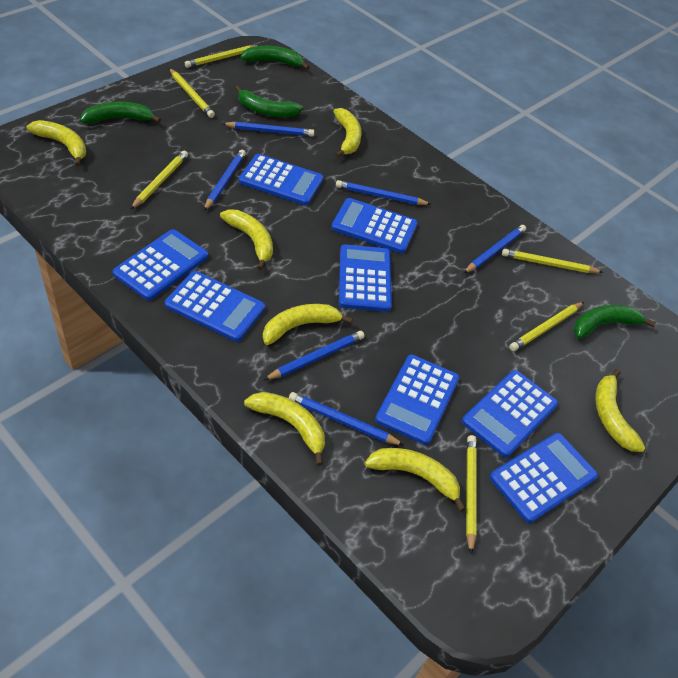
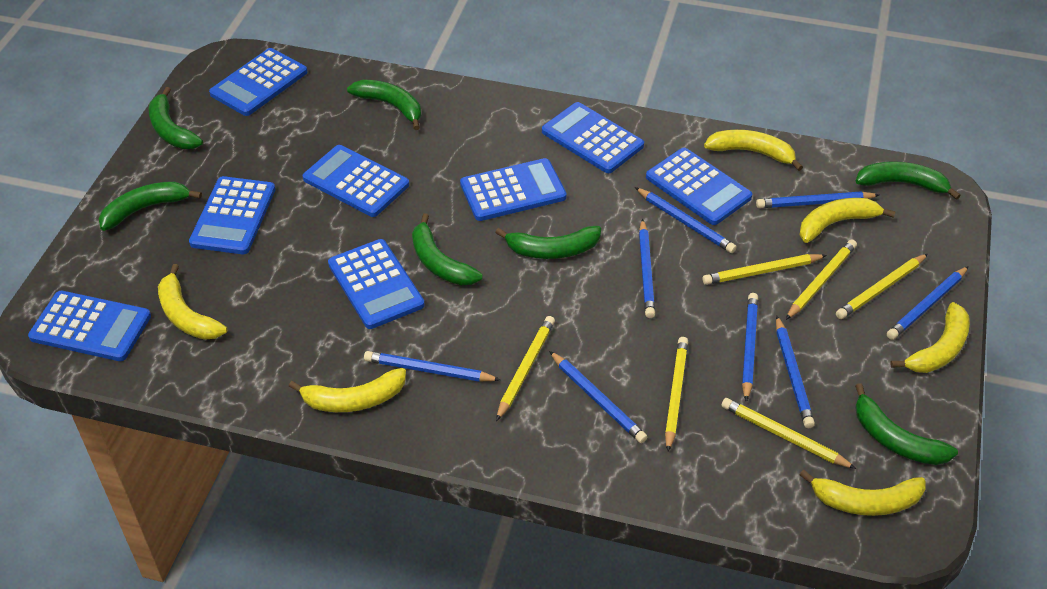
blue pencil: 6 -> 8
green banana: 4 -> 7
yellow banana: 7 -> 6

